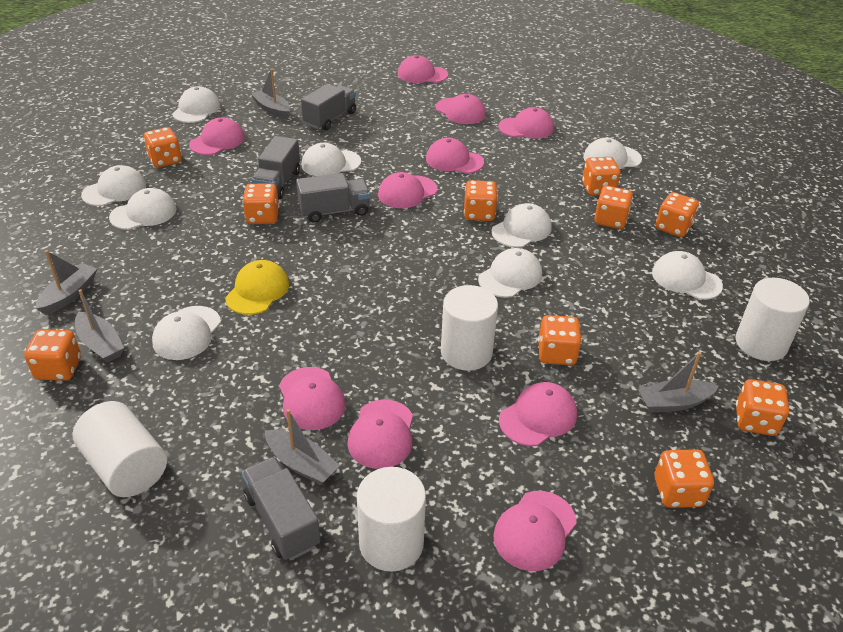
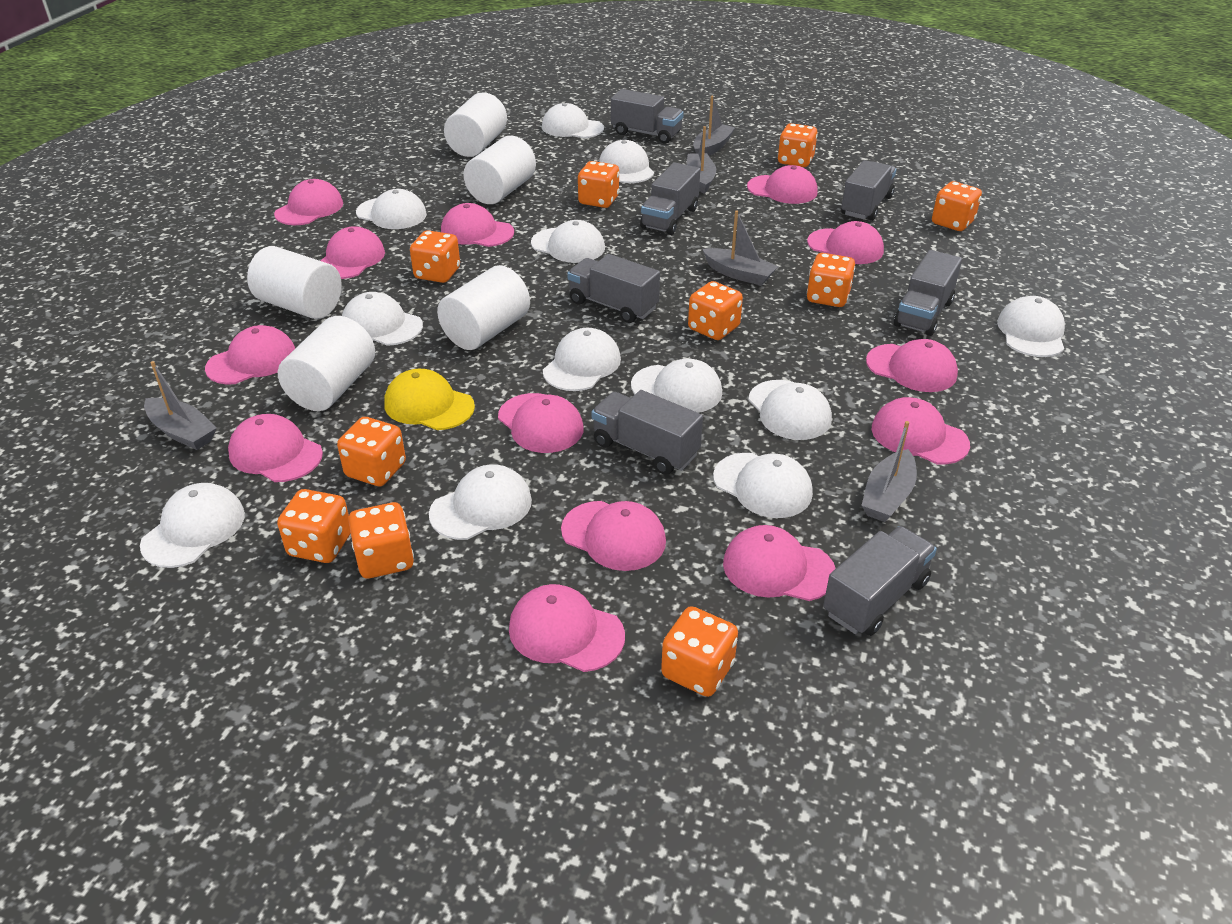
grey truck: 4 -> 7
pink cap: 10 -> 13
white cap: 9 -> 12
white cylinder: 4 -> 5

